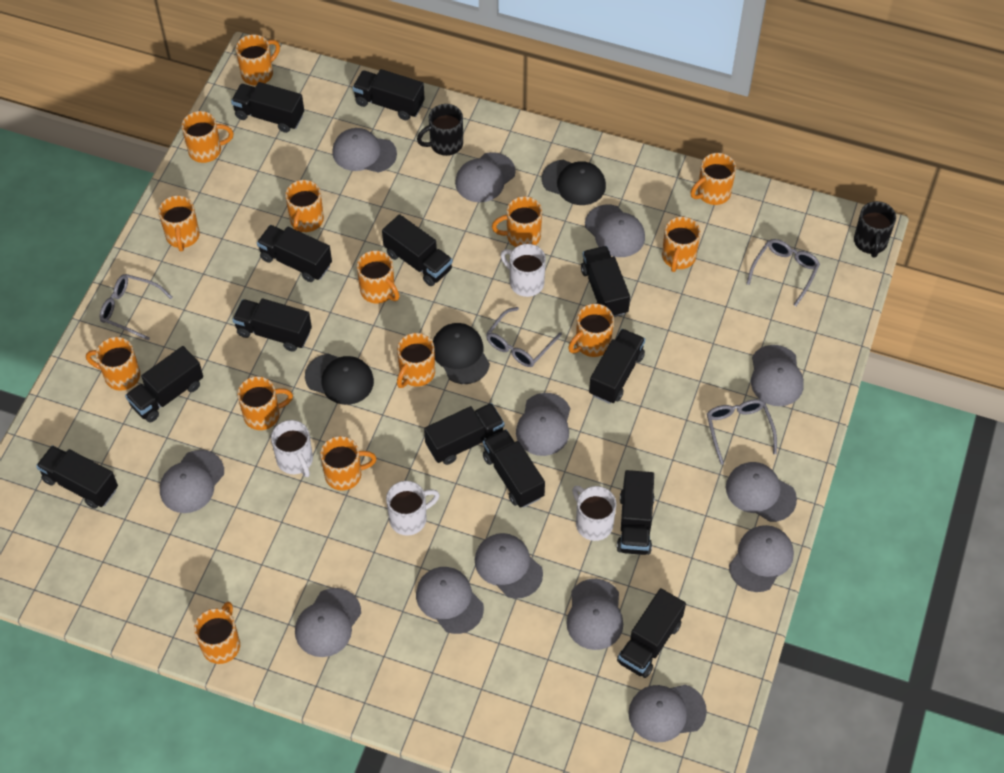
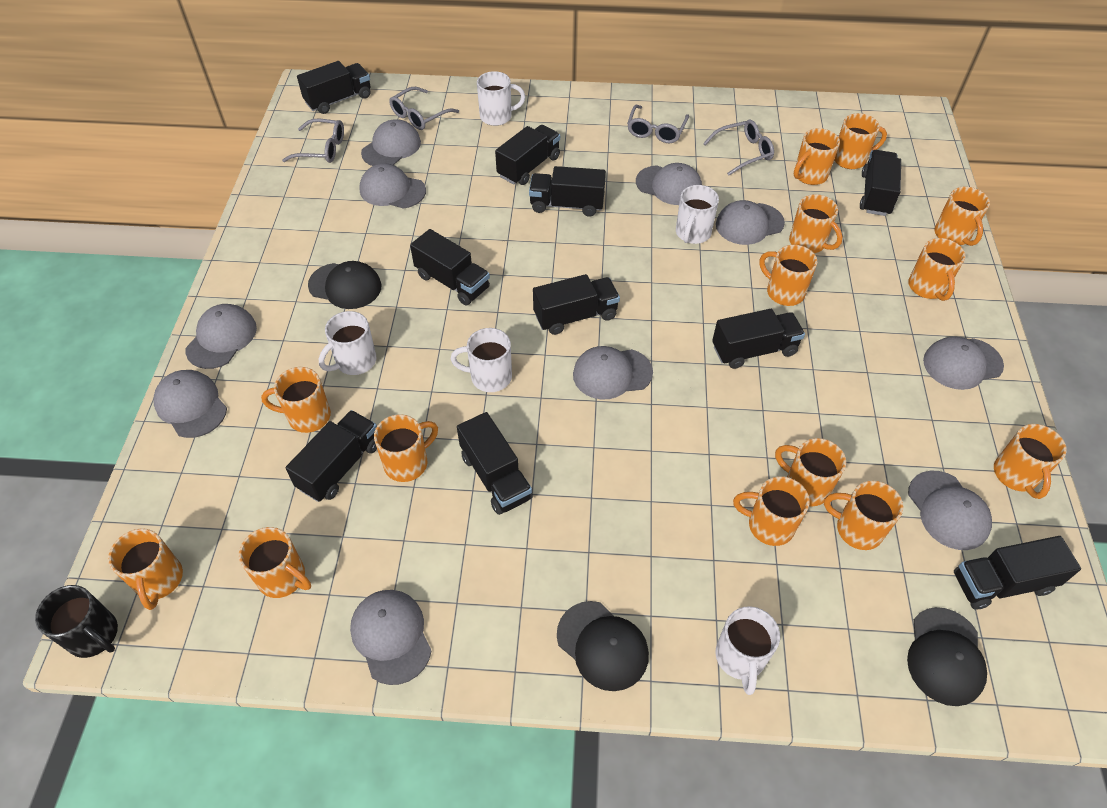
black mug: 2 -> 1
black truck: 13 -> 10
grey cap: 13 -> 10
white mug: 4 -> 5

